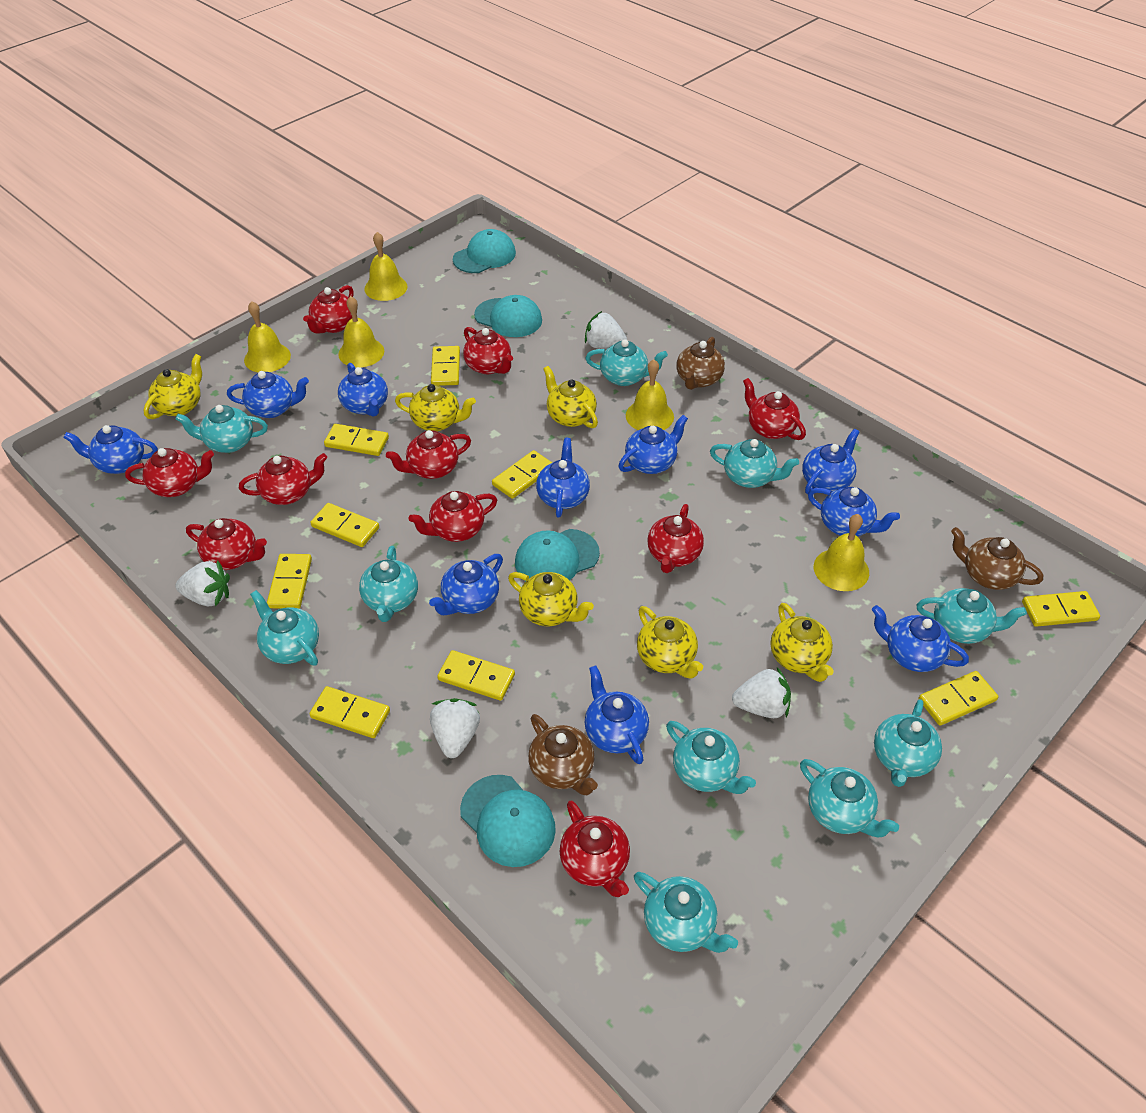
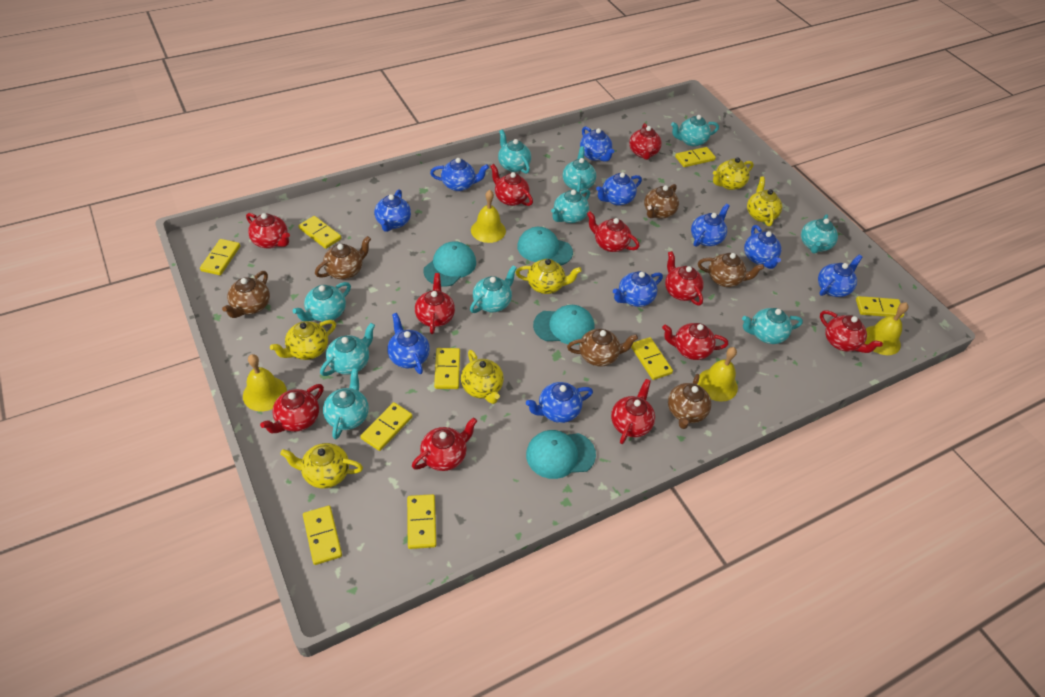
brown teapot: 3 -> 6
red teapot: 10 -> 11
white strawberry: 4 -> 0
yellow bell: 5 -> 4

